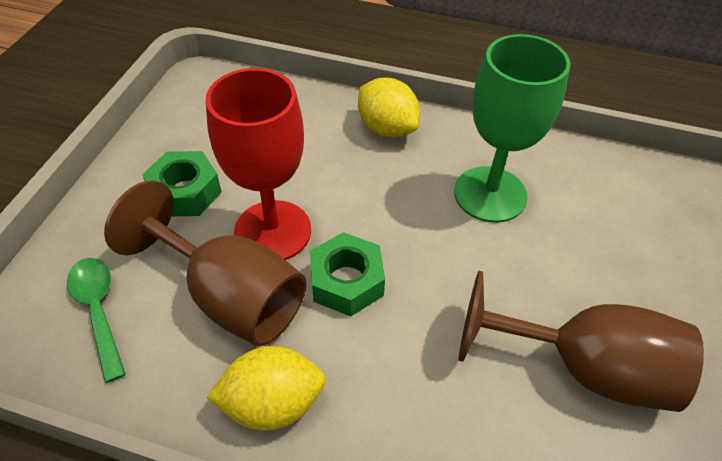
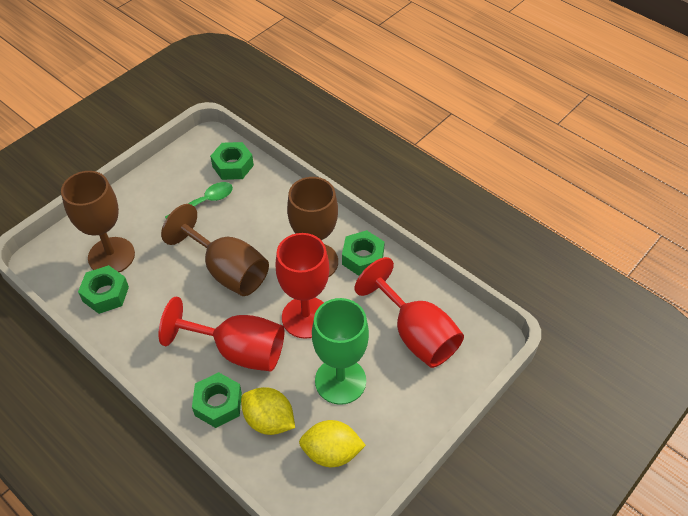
brown goblet: 2 -> 3
green nut: 2 -> 4
red goblet: 1 -> 3

